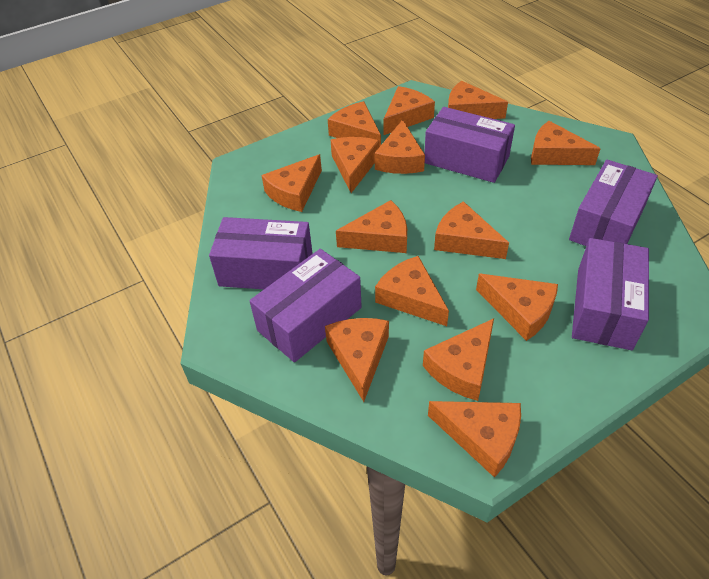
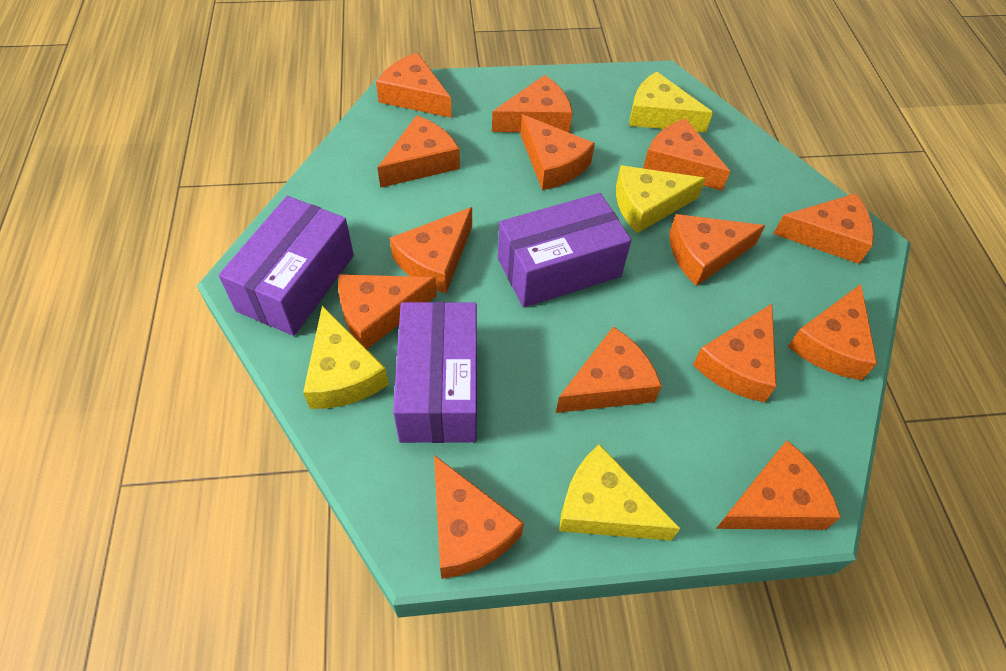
purple box: 5 -> 3
yellow cheese: 0 -> 4

